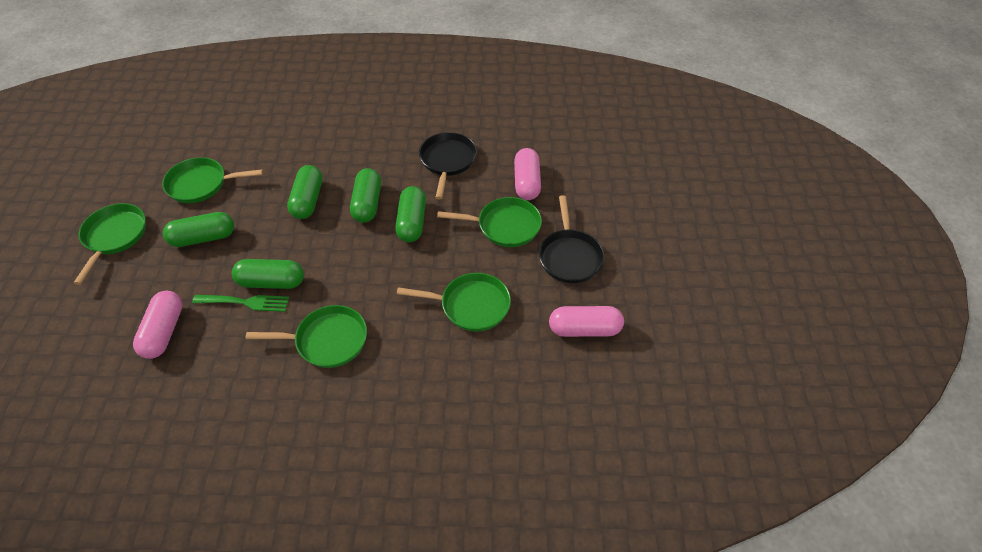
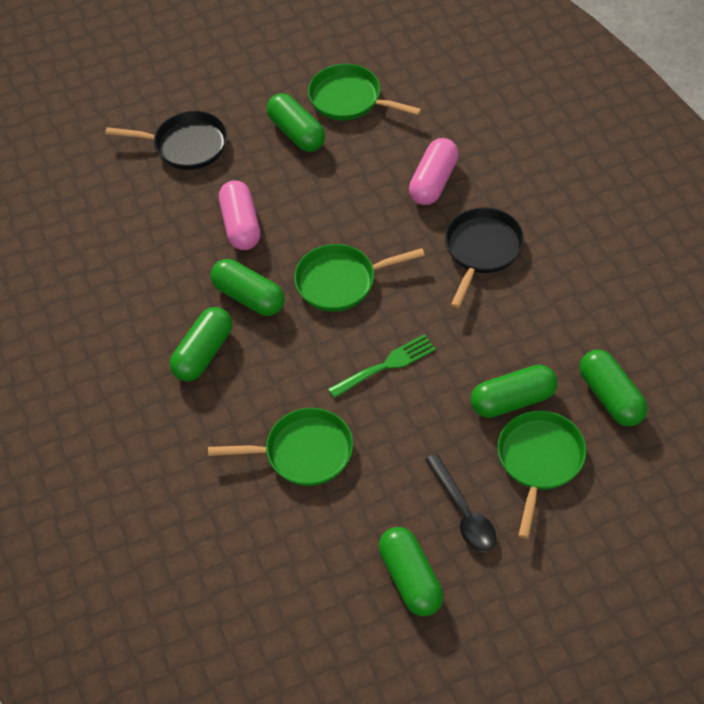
black spoon: 0 -> 1
green capsule: 5 -> 6
green pan: 5 -> 4
pink capsule: 3 -> 2

